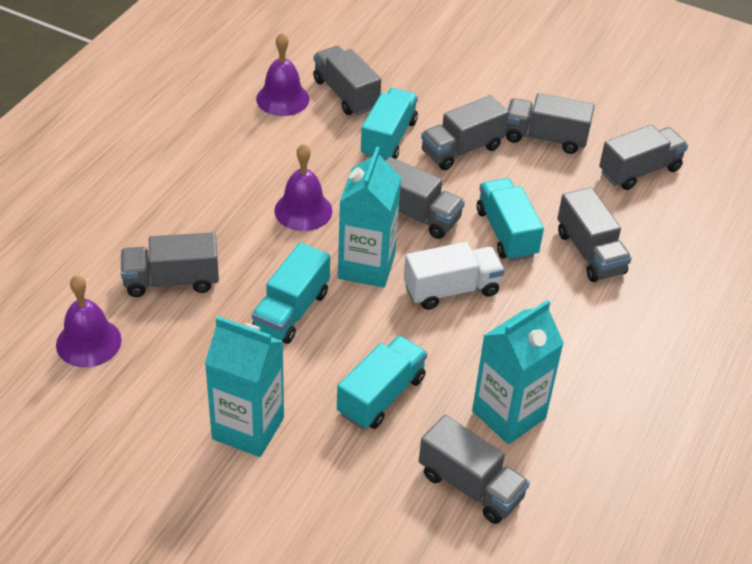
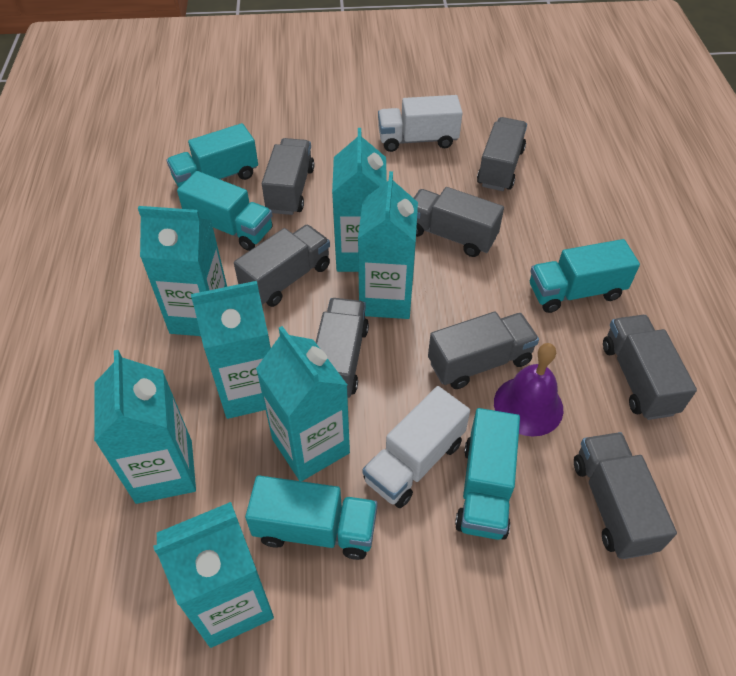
purple bell: 3 -> 1
turquoise carton: 3 -> 7
turquoise truck: 4 -> 5
white truck: 1 -> 2

